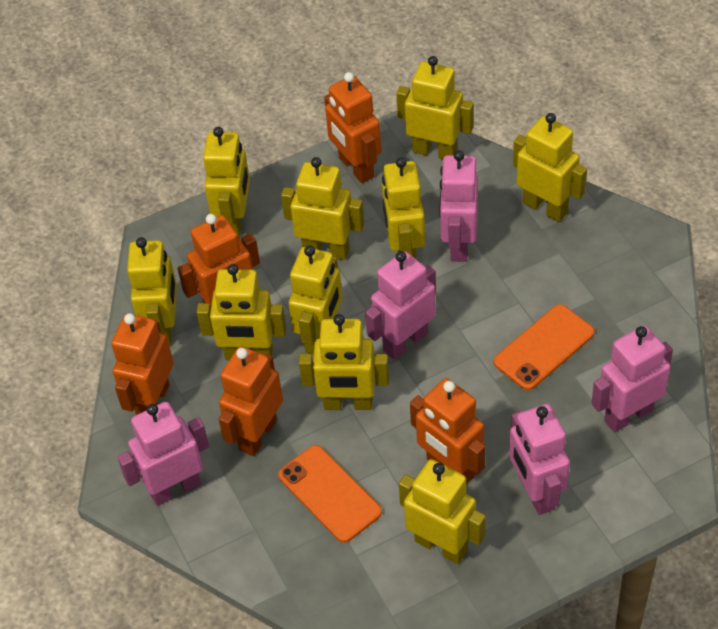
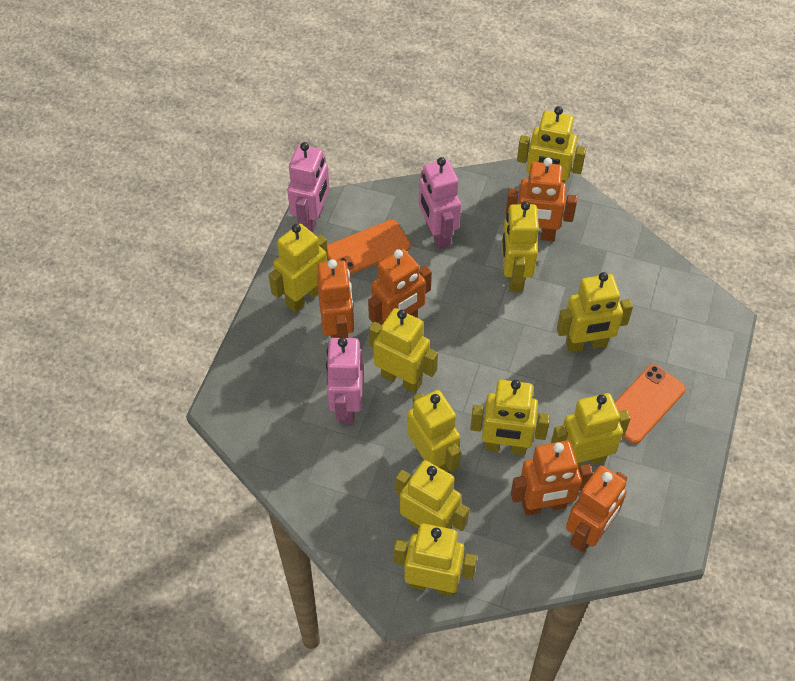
pink robot: 5 -> 3

